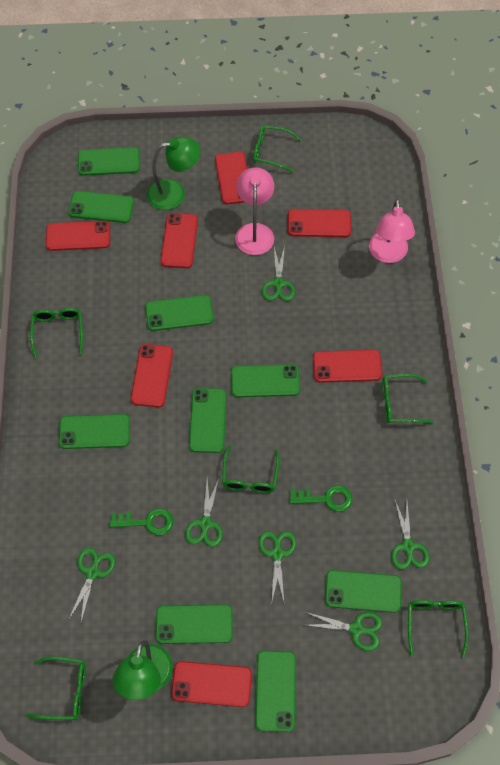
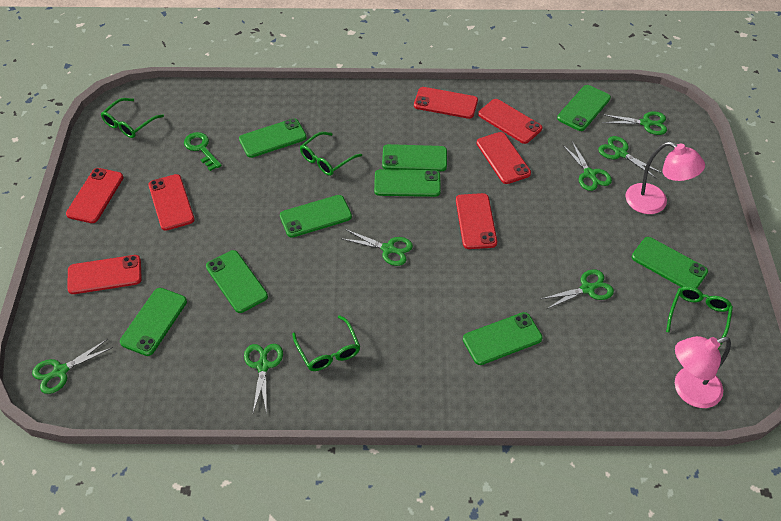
green glasses: 6 -> 4
green key: 2 -> 1
green lamp: 2 -> 0
green scissors: 6 -> 7

